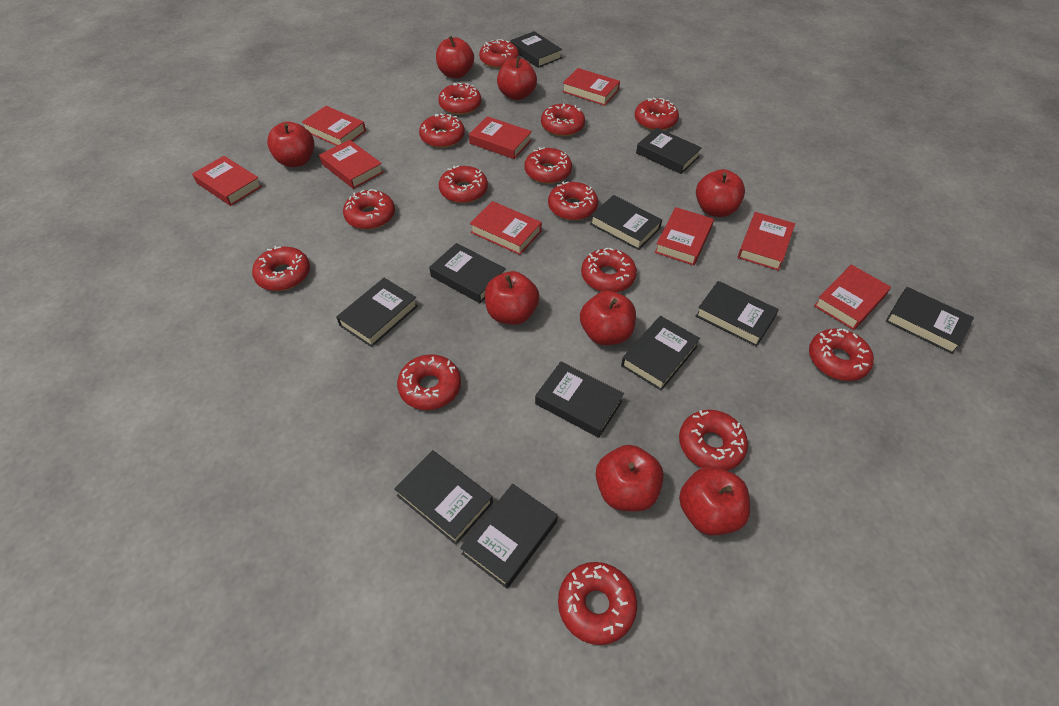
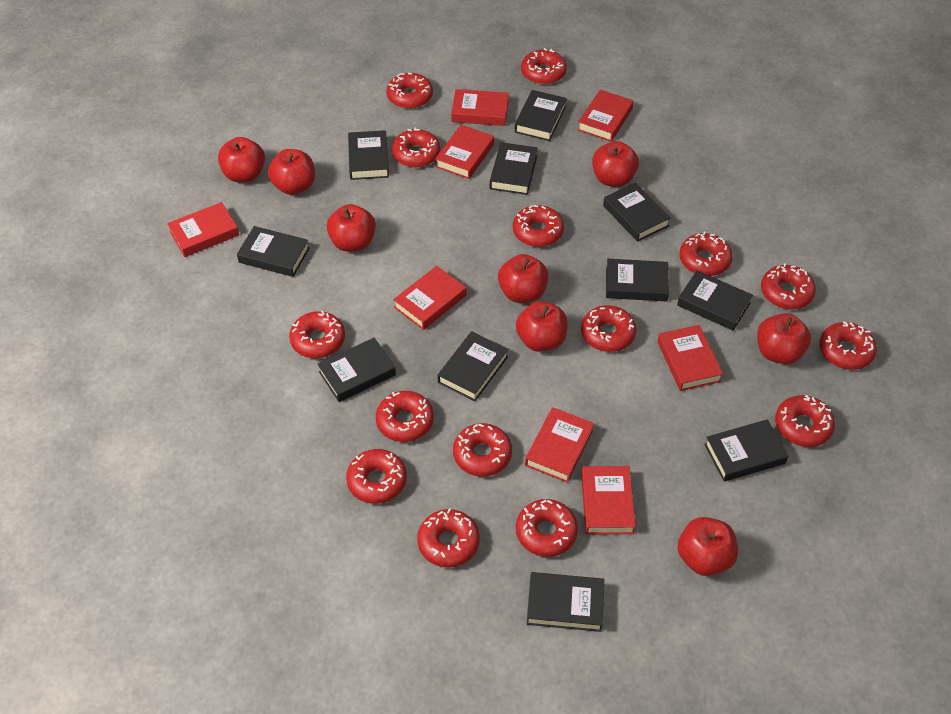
red book: 9 -> 8

